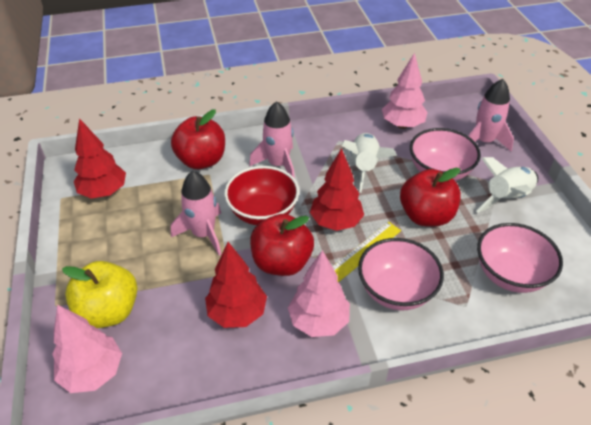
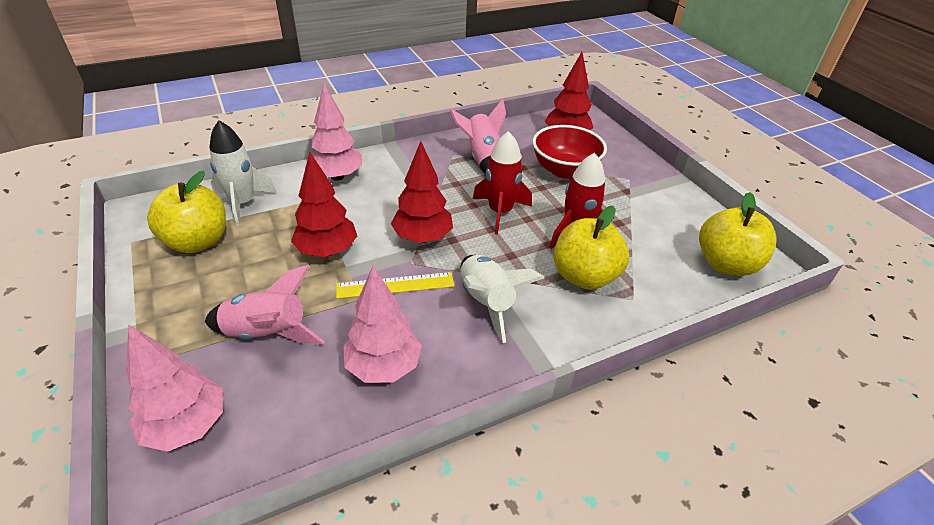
pink bowl: 3 -> 0
pink rocket: 3 -> 2
red apple: 3 -> 0
red rocket: 0 -> 2
yellow apple: 1 -> 3

